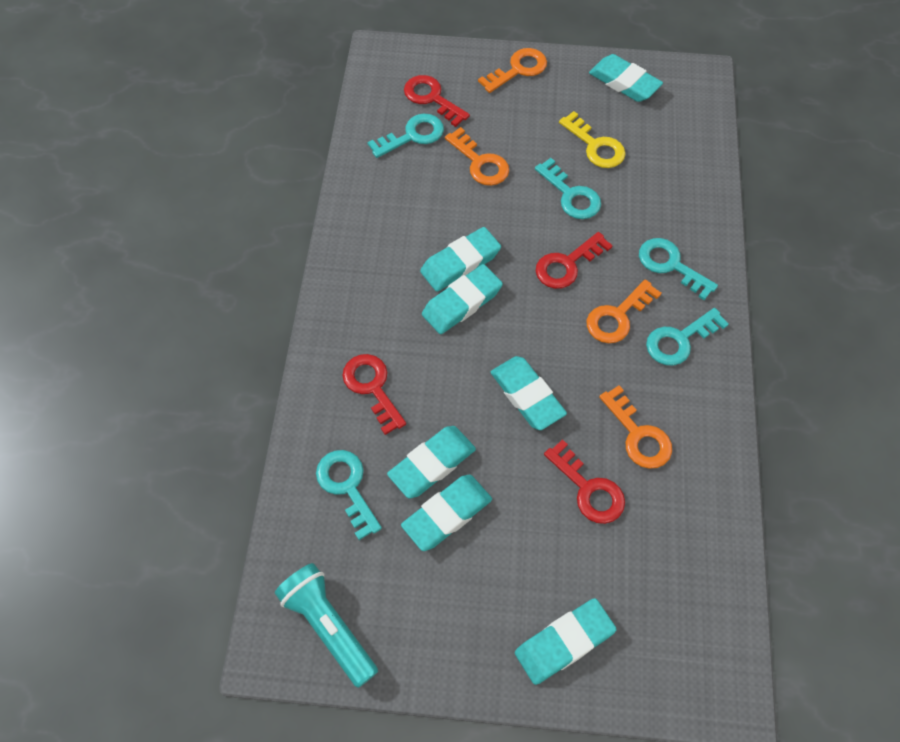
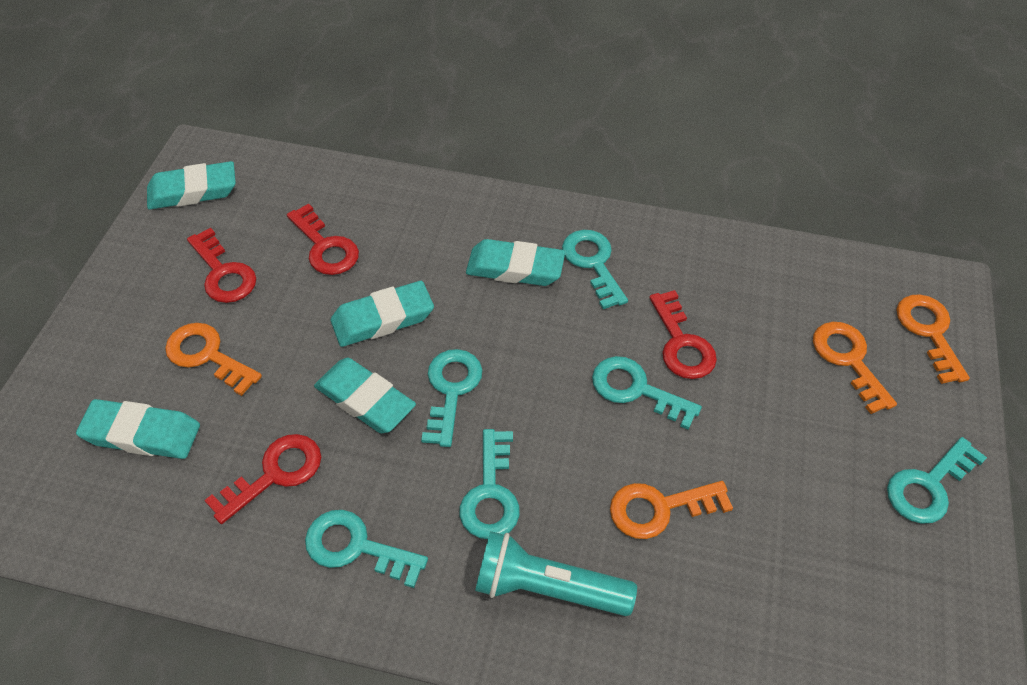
turquoise eraser: 7 -> 5
turquoise key: 5 -> 6
yellow key: 1 -> 0

